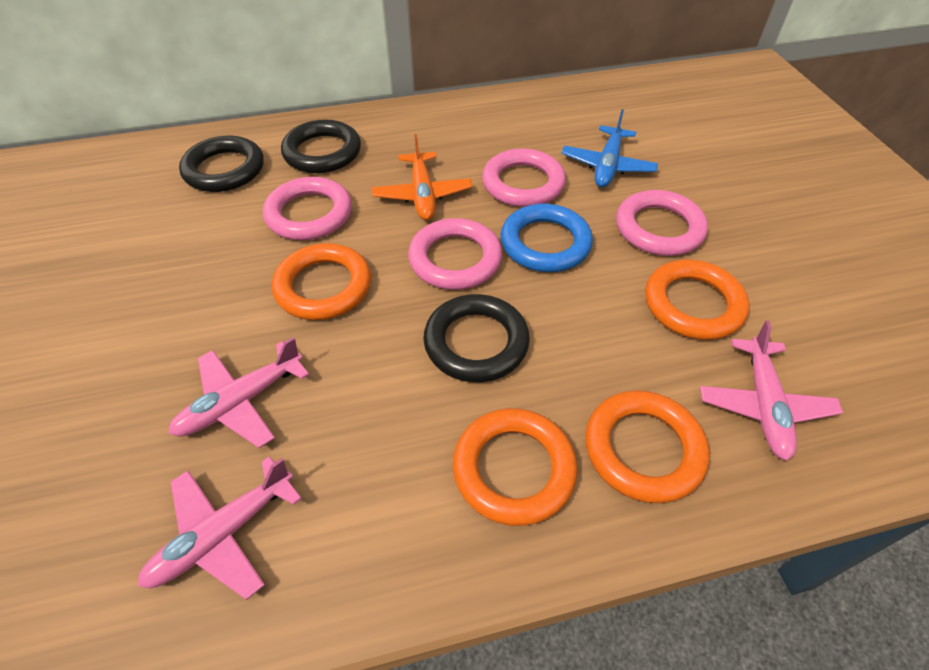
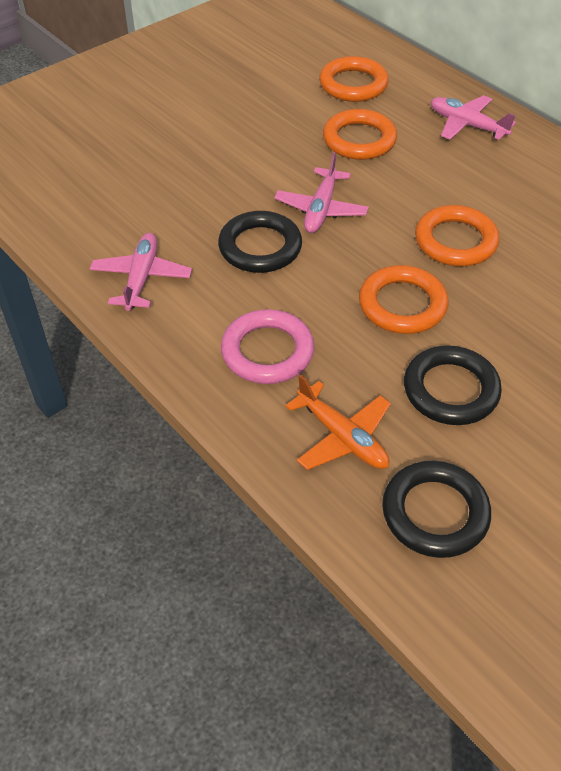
blue plane: 1 -> 0
blue ring: 1 -> 0
pink ring: 4 -> 1

